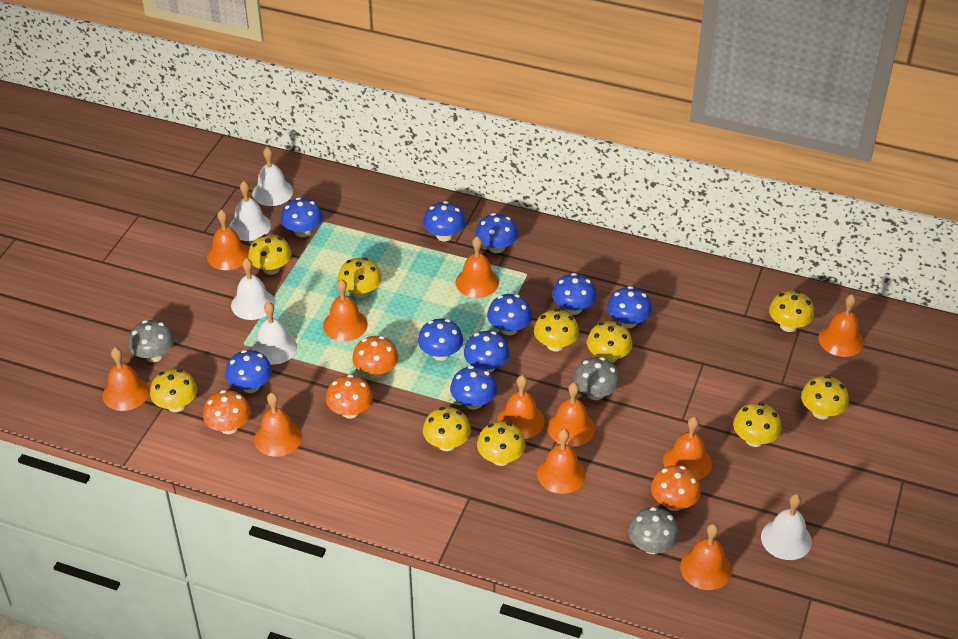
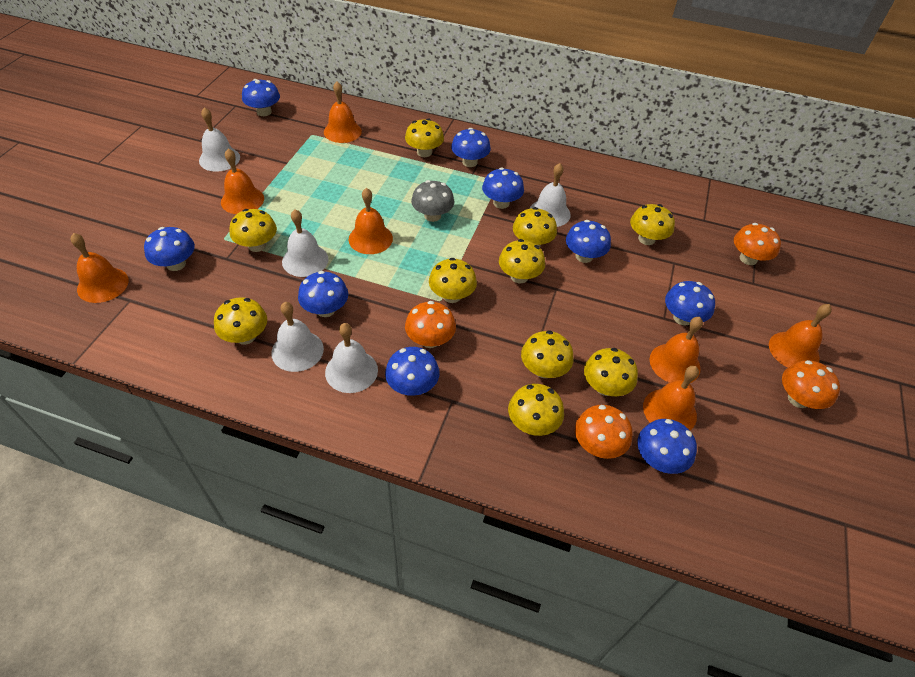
blue mushroom: 10 -> 9
grey mushroom: 3 -> 1
orange bell: 11 -> 7

